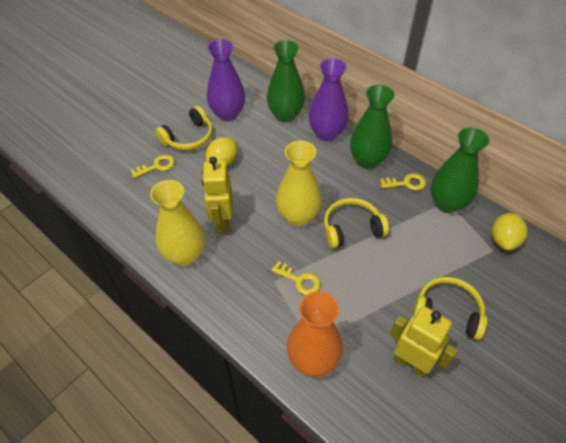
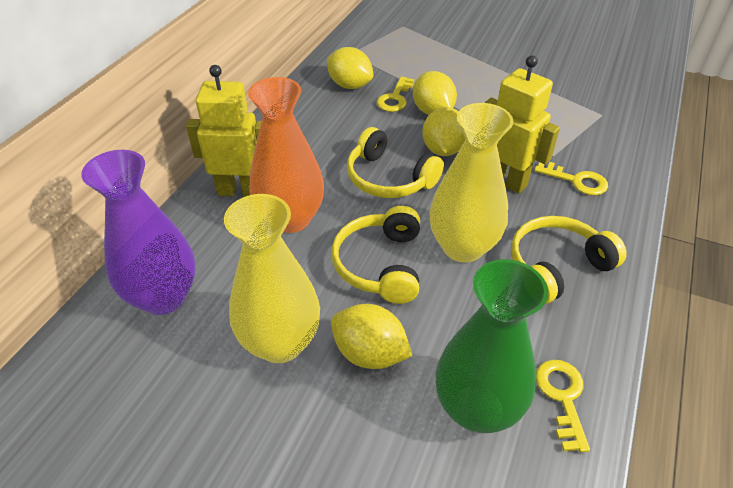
green vase: 3 -> 1
purple vase: 2 -> 1
yellow lemon: 2 -> 4

